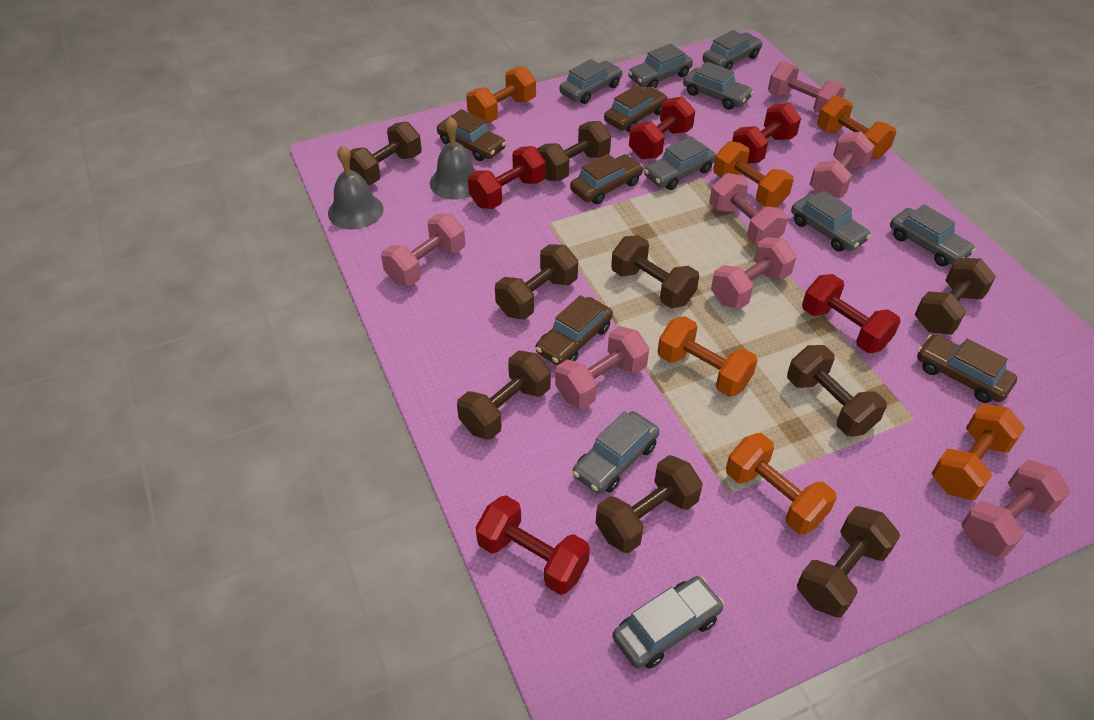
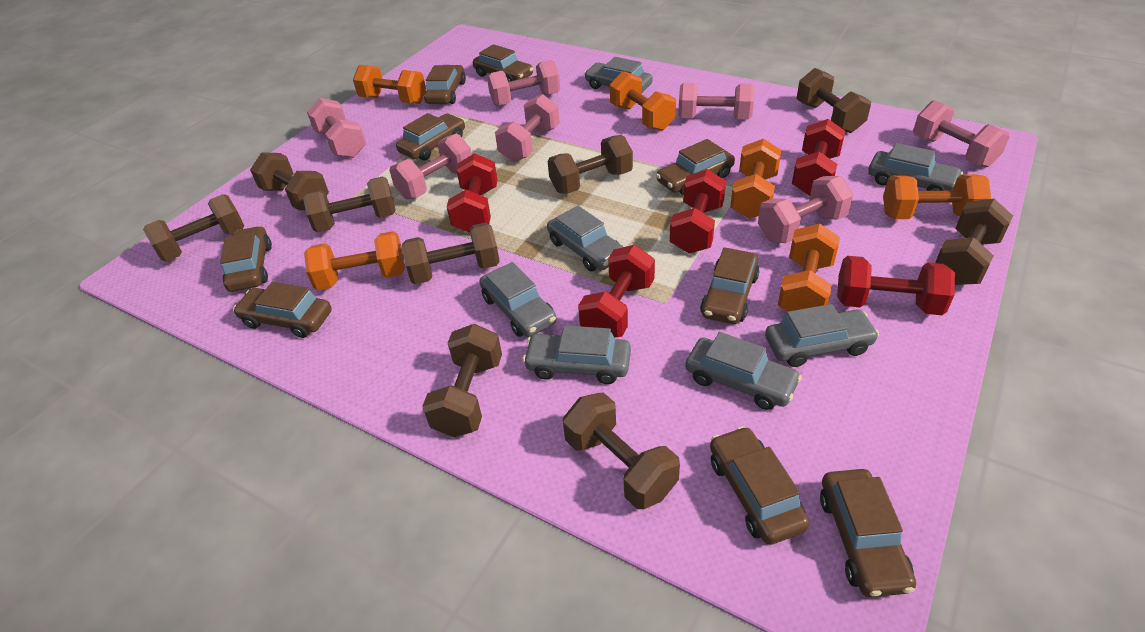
brown car: 5 -> 9
grey bell: 2 -> 0
grey car: 9 -> 7

